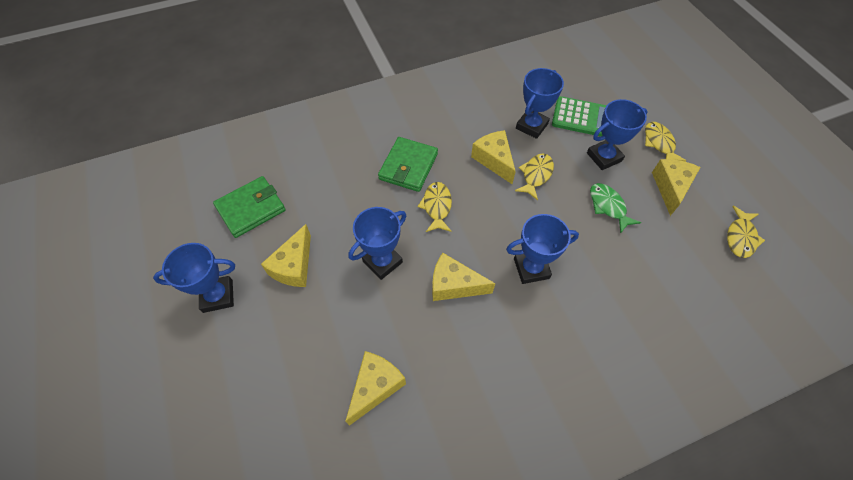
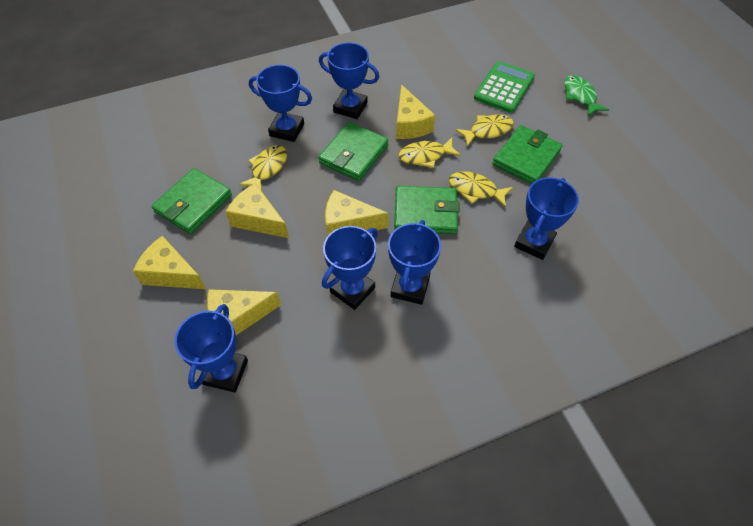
blue trophy: 5 -> 6
green wallet: 2 -> 4

